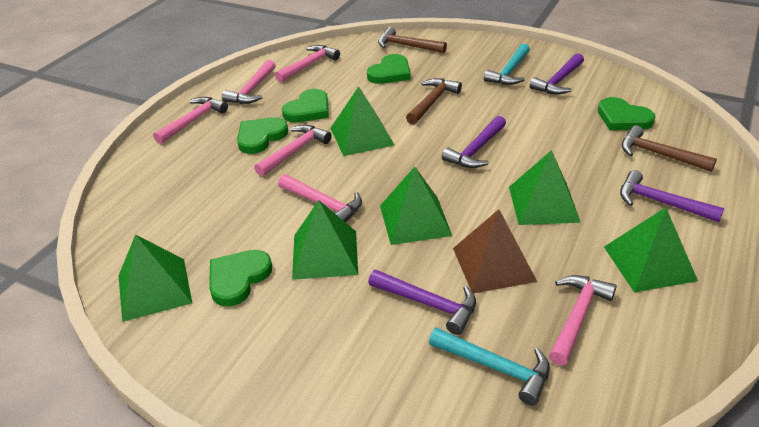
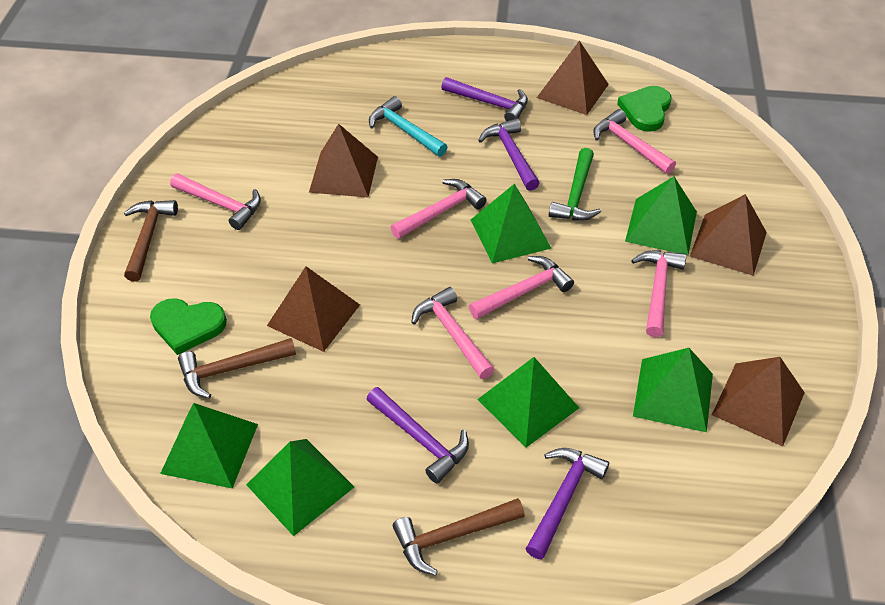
brown pyramid: 1 -> 5
green hammer: 0 -> 1
green heart: 5 -> 2
turquoise hammer: 2 -> 1

